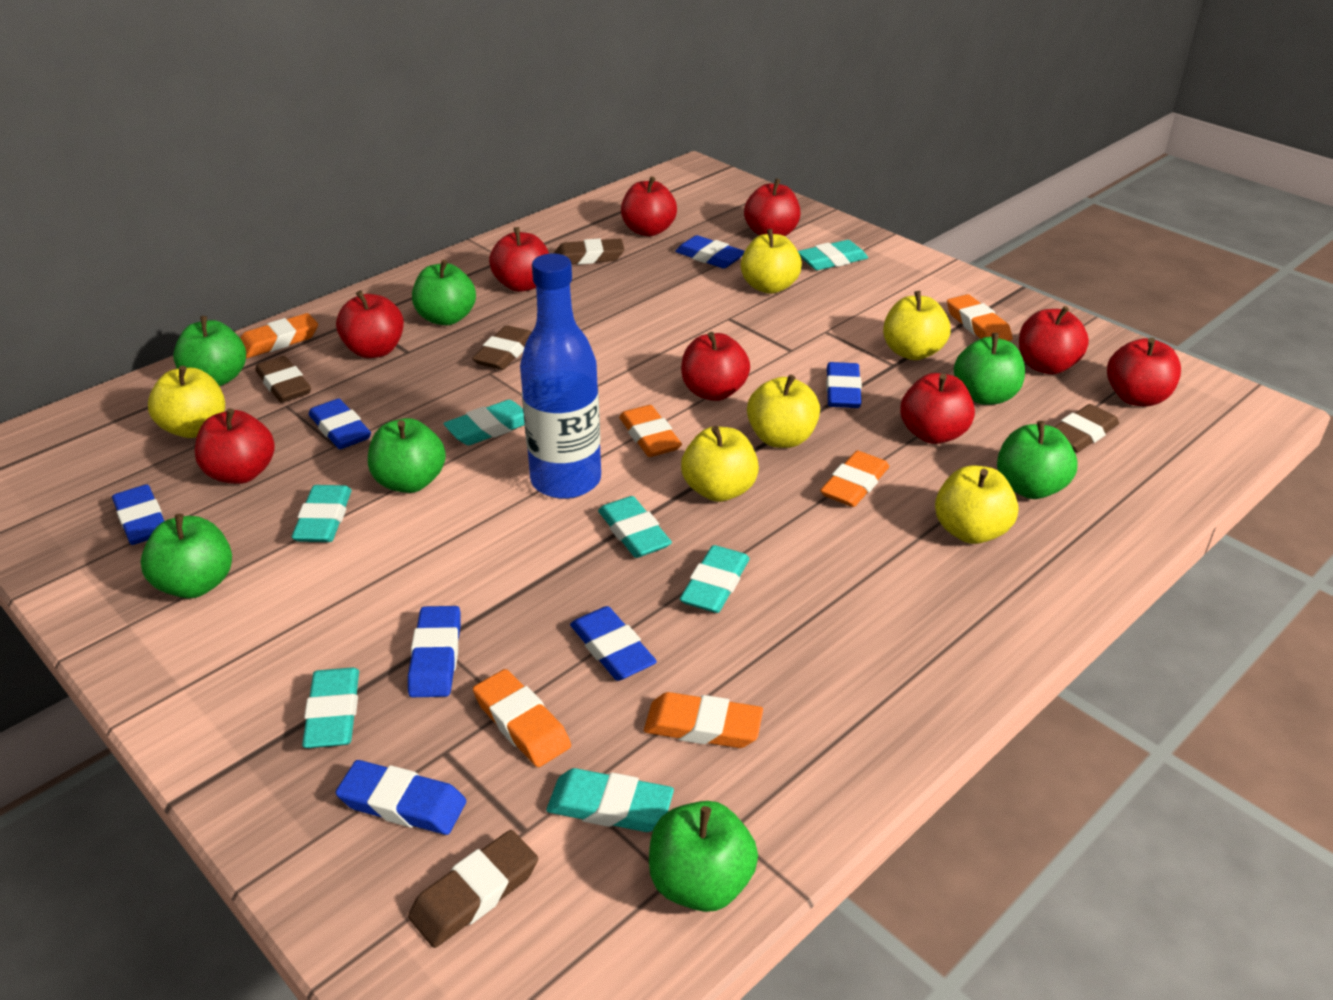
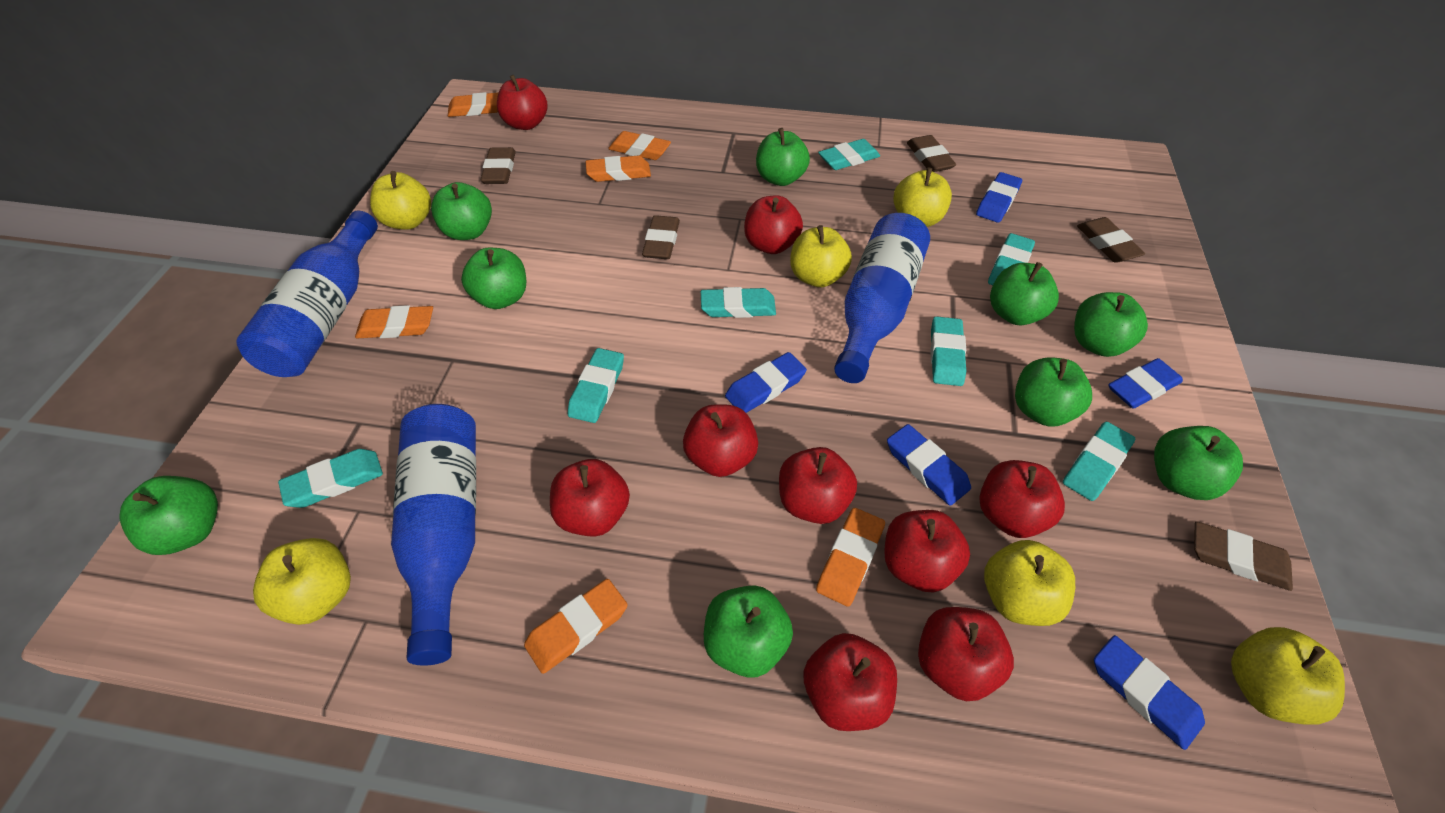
blue bottle: 1 -> 3
blue eraser: 7 -> 5
green apple: 7 -> 9

